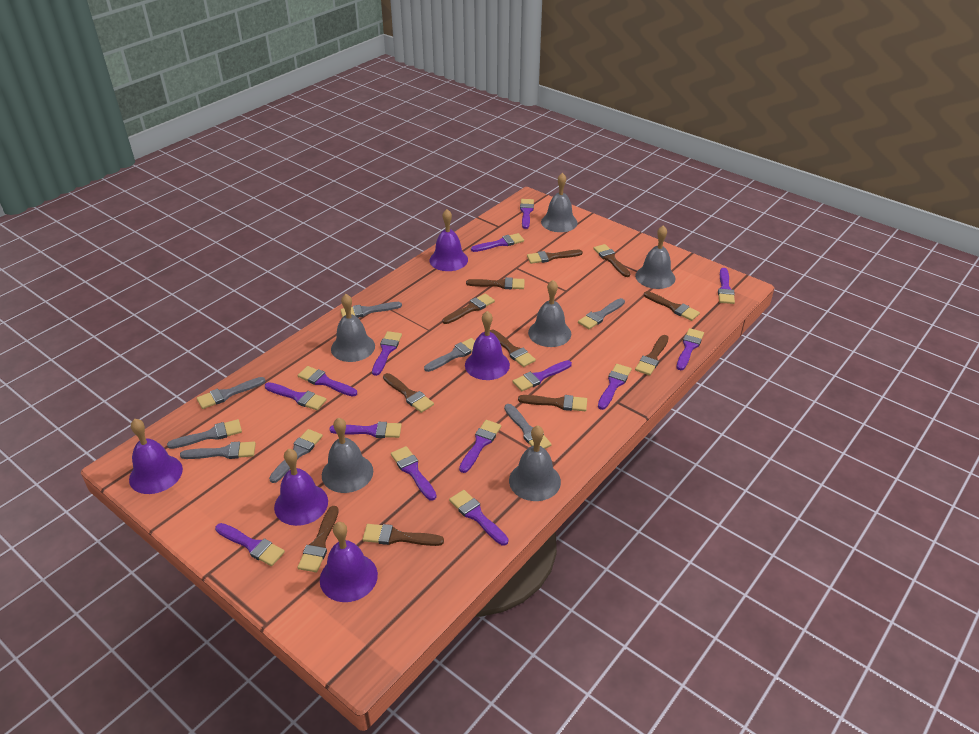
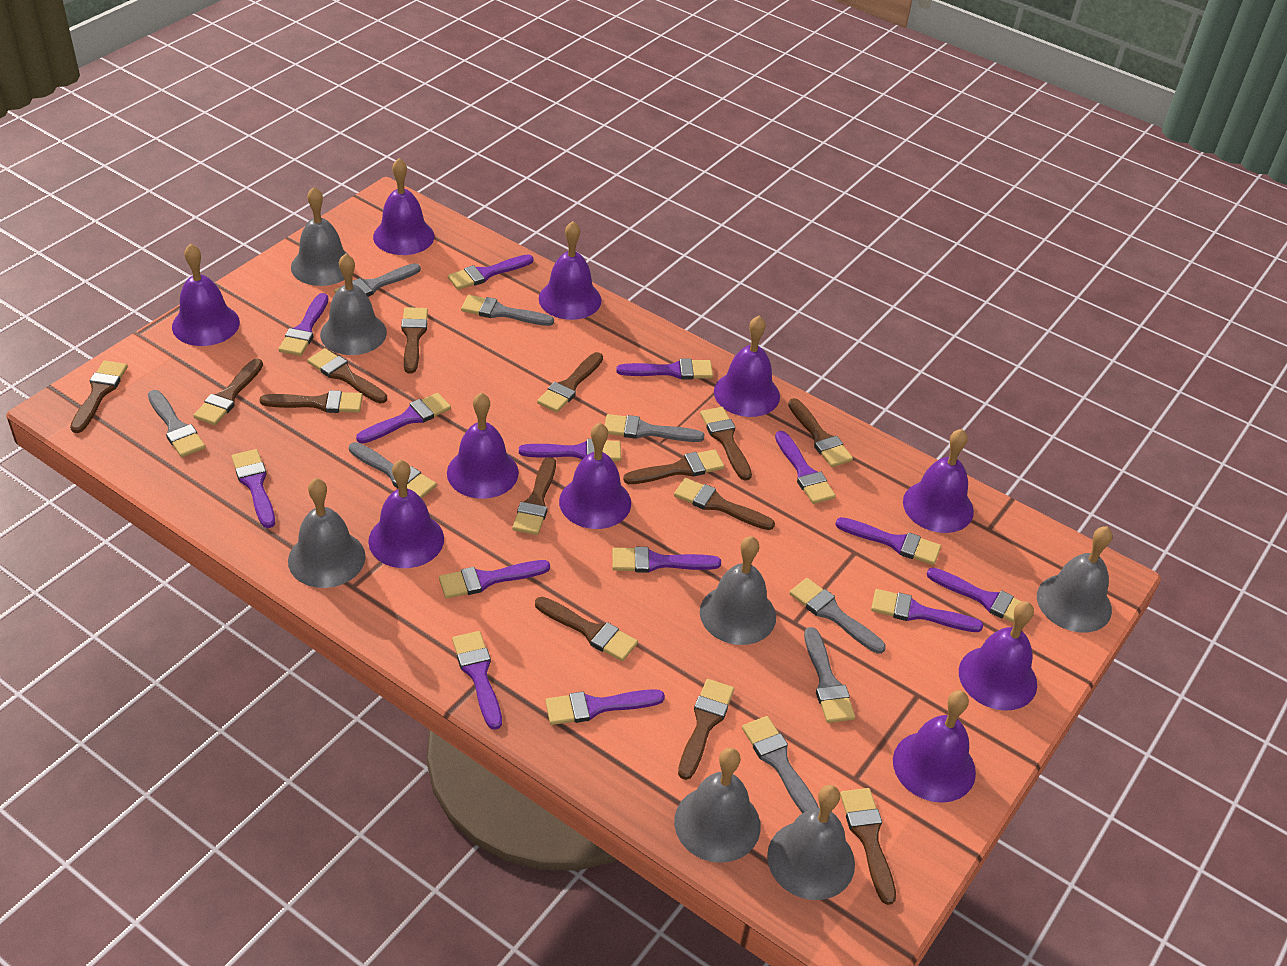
brown brush: 11 -> 14
grey bell: 6 -> 7
purple bell: 5 -> 10

